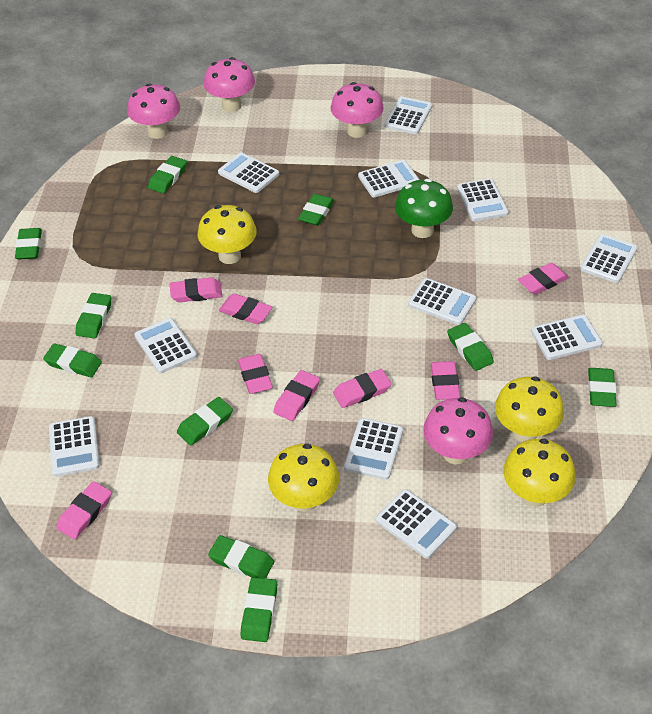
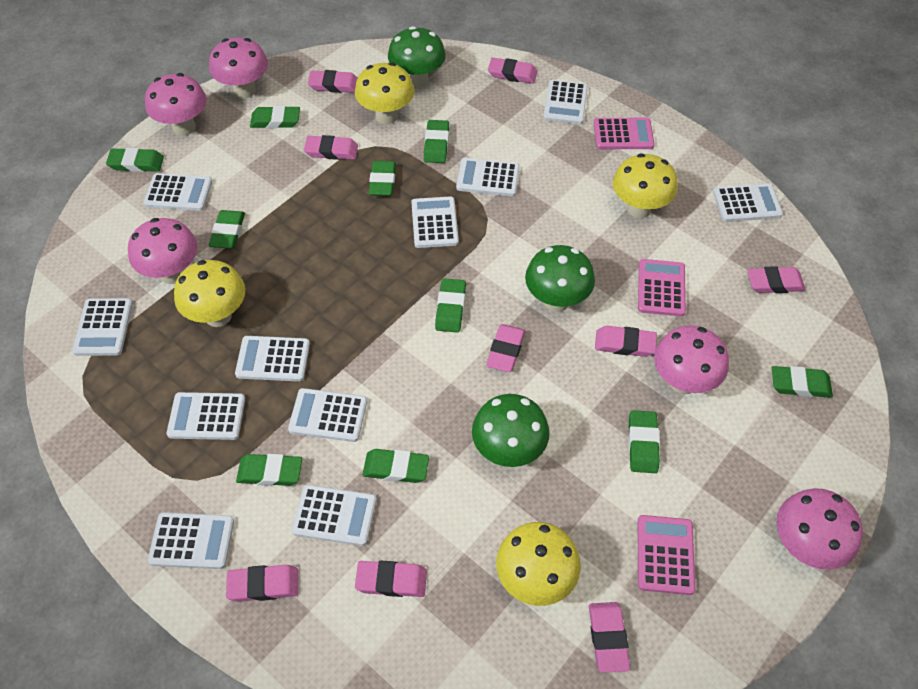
green mushroom: 1 -> 3
pink calculator: 0 -> 3
pink eraser: 8 -> 9
pink mushroom: 4 -> 5

